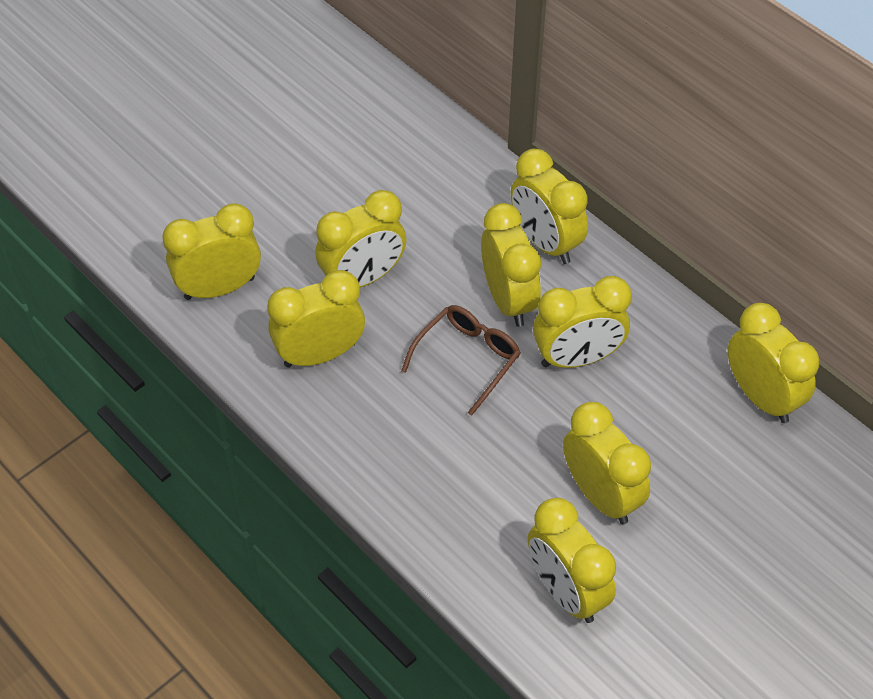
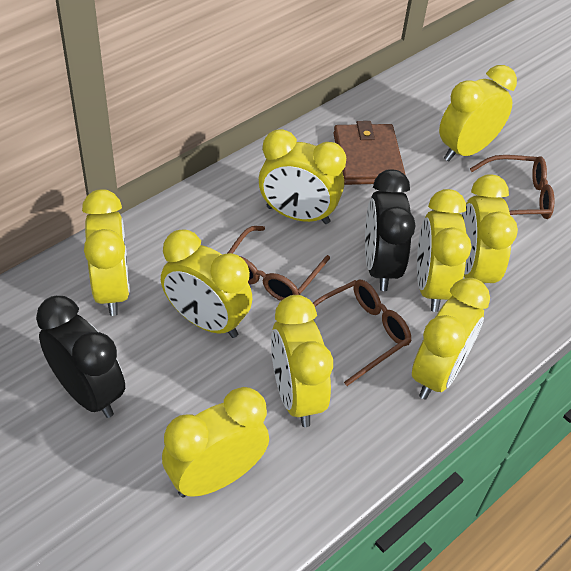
black clock: 0 -> 2
brown glasses: 1 -> 3
brown wallet: 0 -> 1

